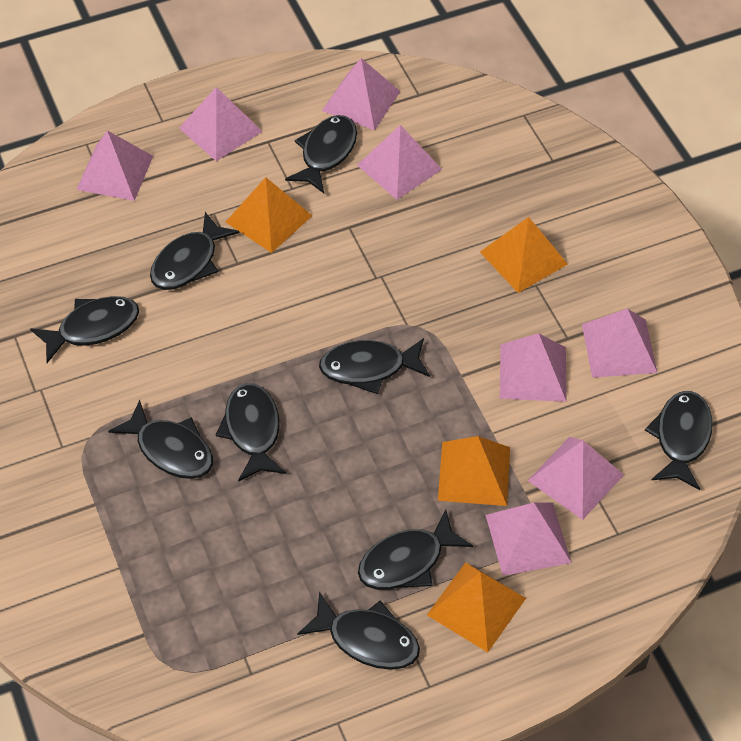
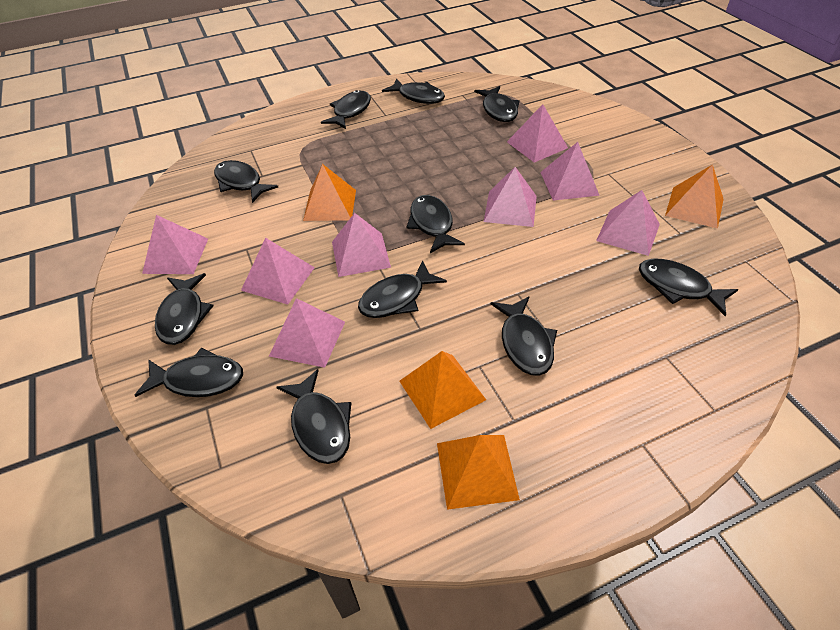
black fish: 9 -> 11

